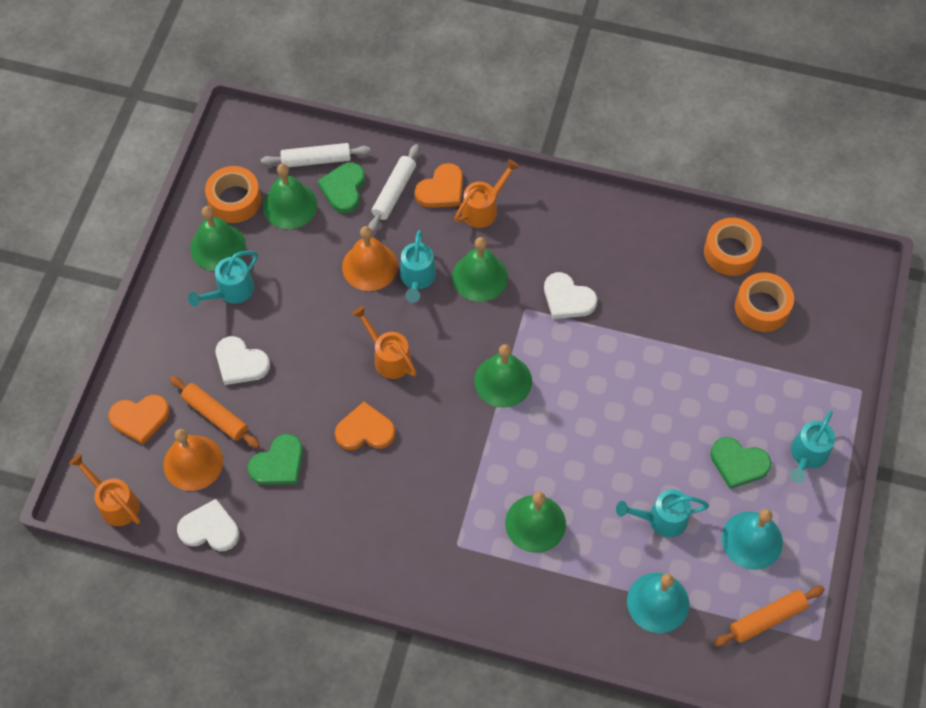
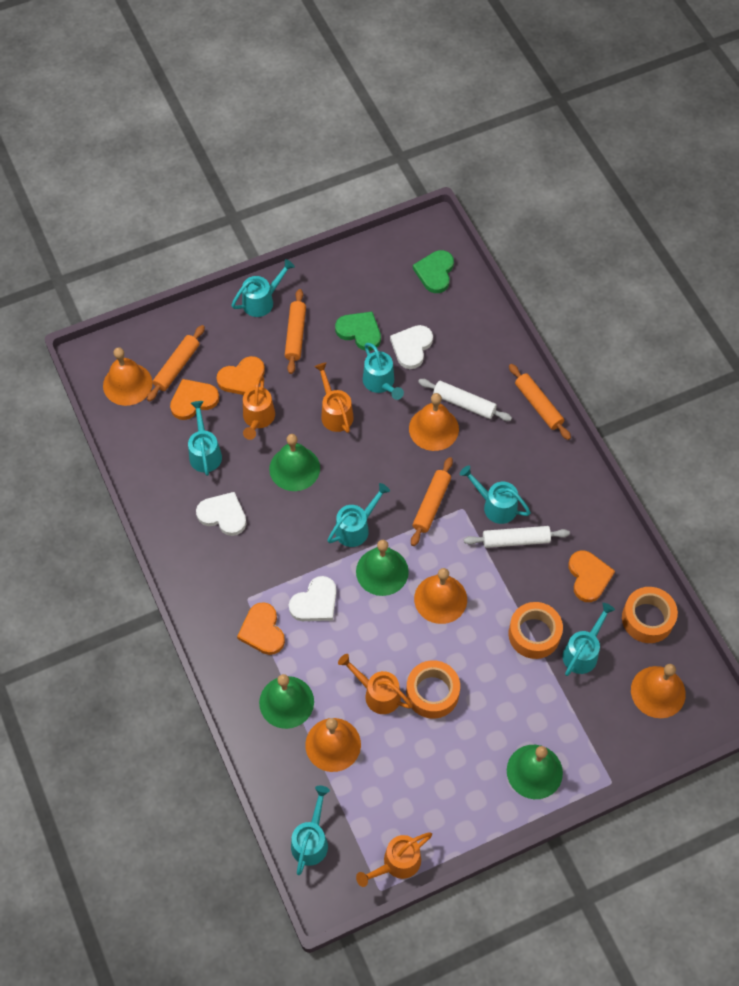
green bell: 5 -> 4
green heart: 3 -> 2
orange bell: 2 -> 5
orange heart: 3 -> 4
orange rolling pin: 2 -> 4
orange watering can: 3 -> 4
turquoise bell: 2 -> 0
turquoise watering can: 4 -> 7

